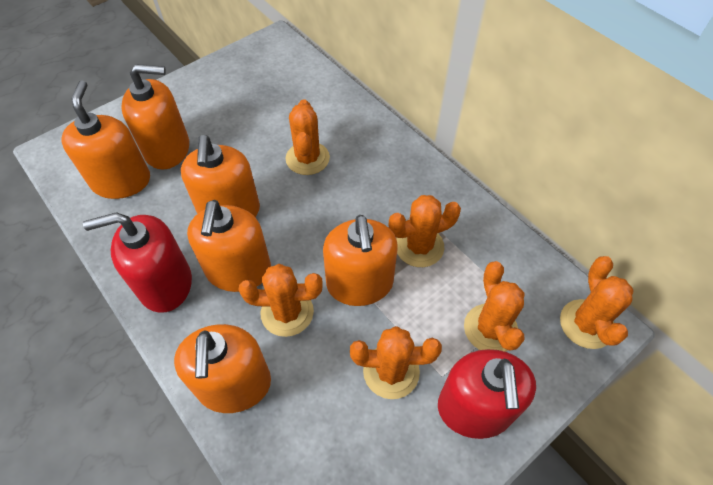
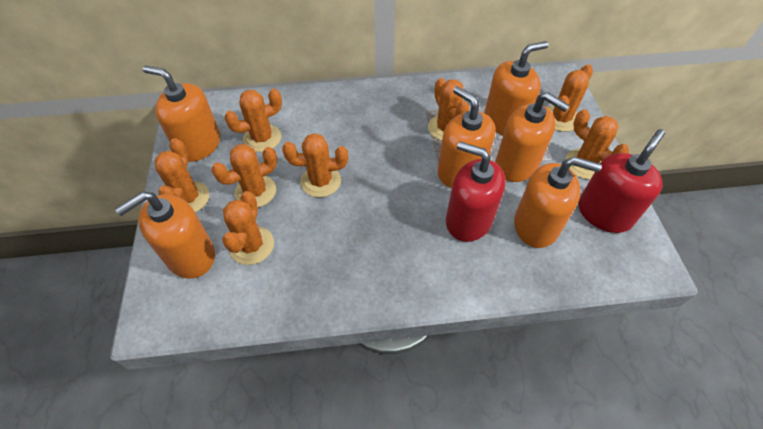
orange cactus: 6 -> 8

